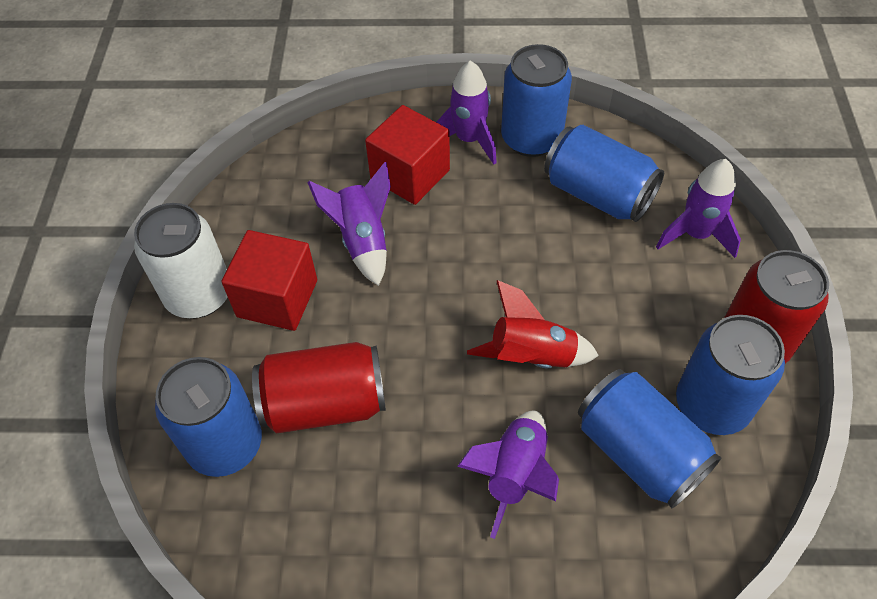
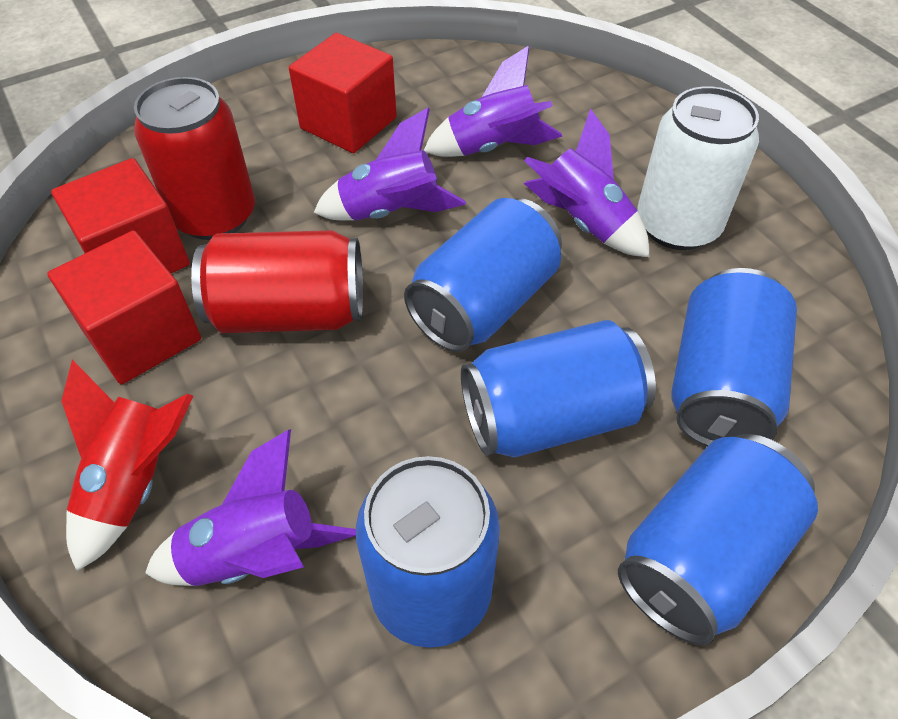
red cube: 2 -> 3

